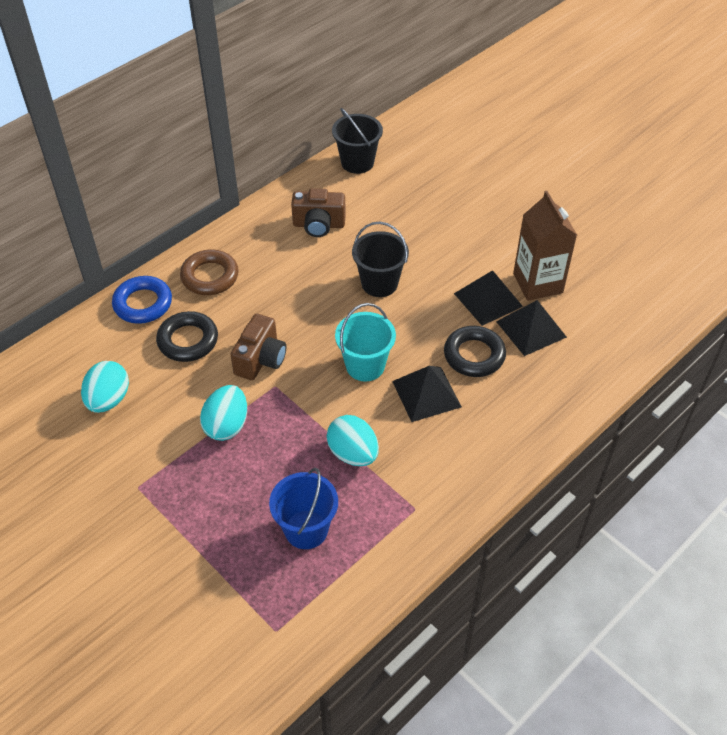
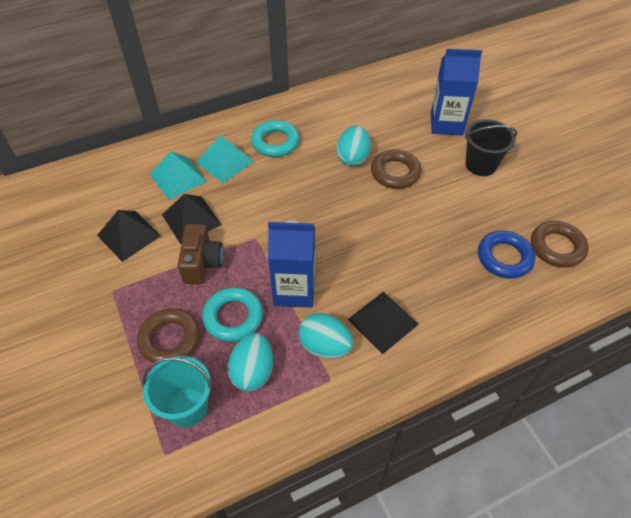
black bucket: 2 -> 1
black ring: 2 -> 0
blue bucket: 1 -> 0
blue carton: 0 -> 2
brown camera: 2 -> 1
brown carton: 1 -> 0
brown ring: 1 -> 3
turquoise pyramid: 0 -> 2
turquoise ring: 0 -> 2

